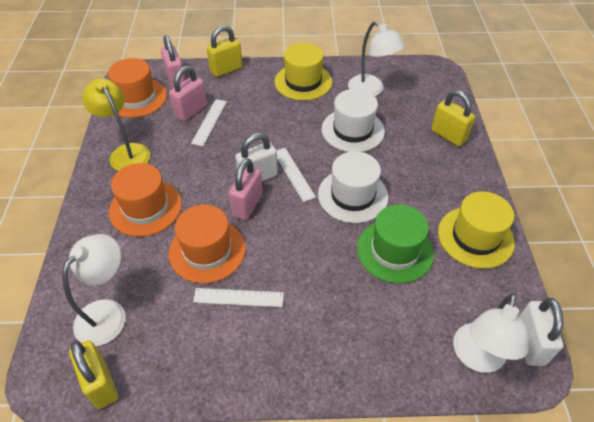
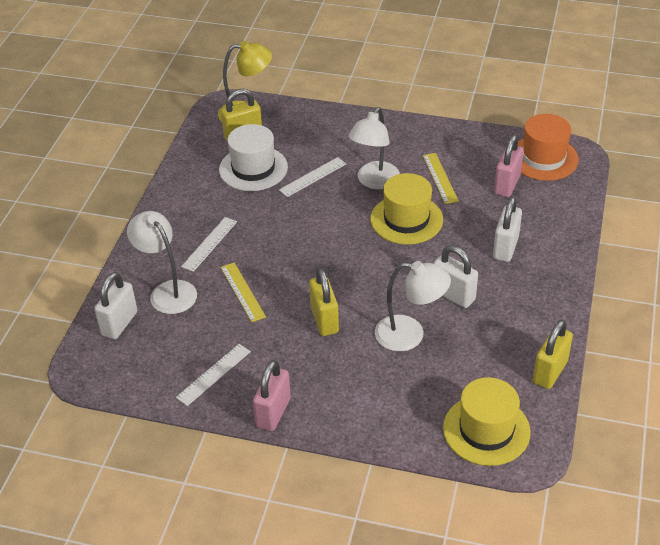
green hat: 1 -> 0
orange hat: 3 -> 1
pink padlock: 3 -> 2
white hat: 2 -> 1
white padlock: 2 -> 3
yellow ruler: 0 -> 2

